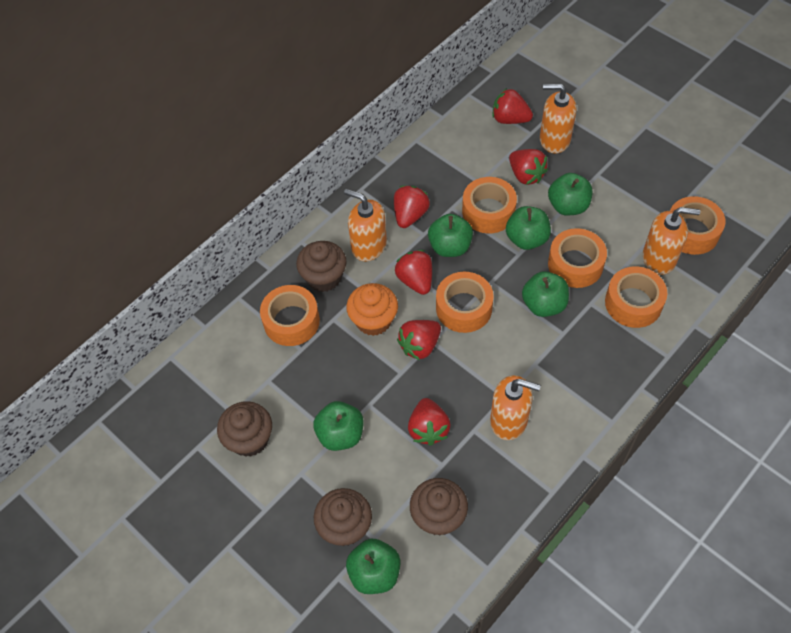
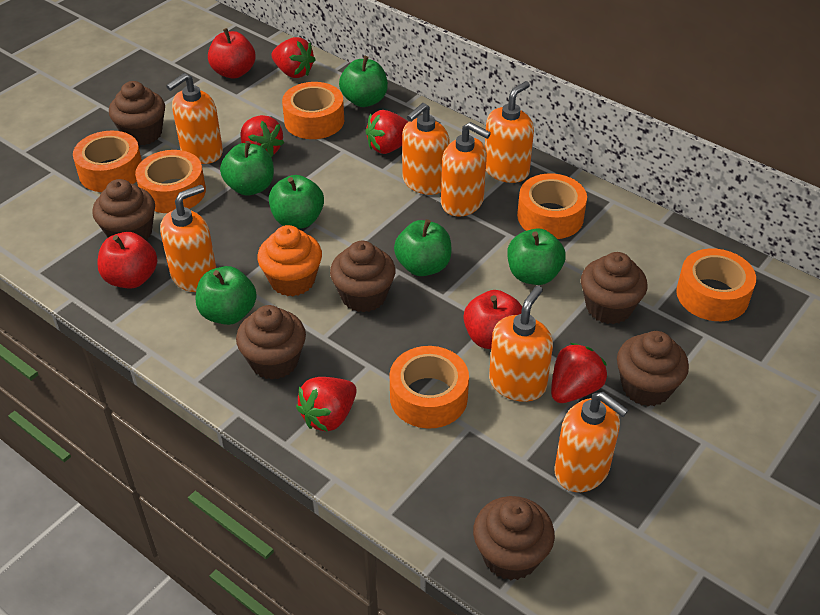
brown cupcake: 4 -> 7
orange soap dispenser: 4 -> 7
red apple: 0 -> 3
red strawberry: 6 -> 5

